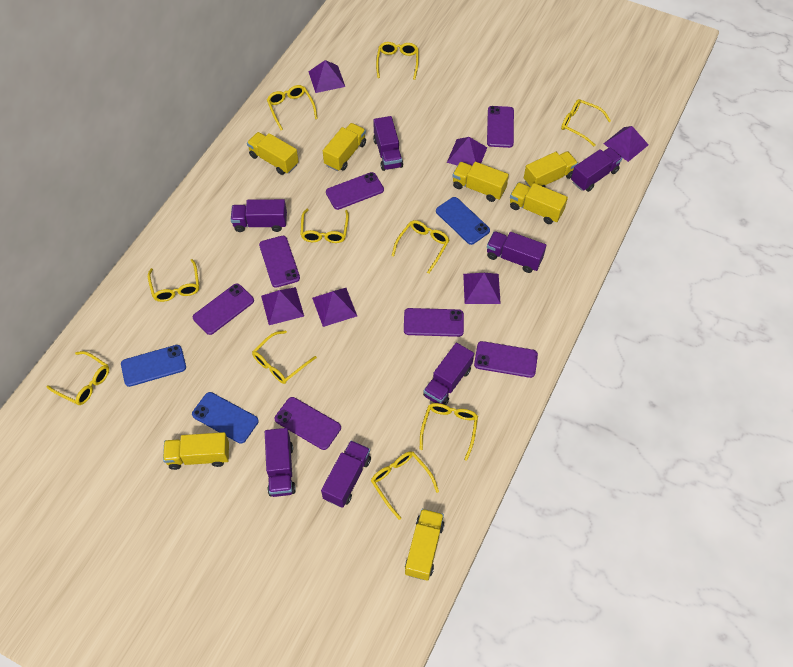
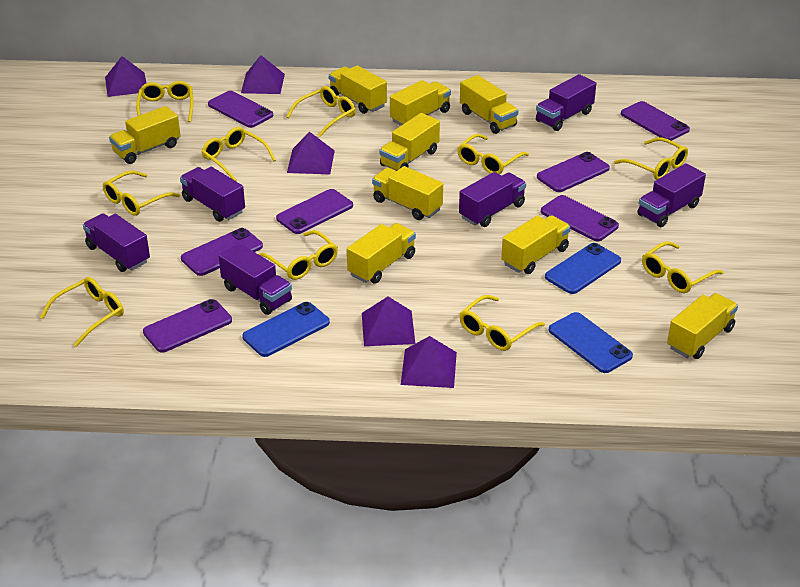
purple pyramid: 6 -> 5
purple truck: 7 -> 6
yellow truck: 7 -> 9

